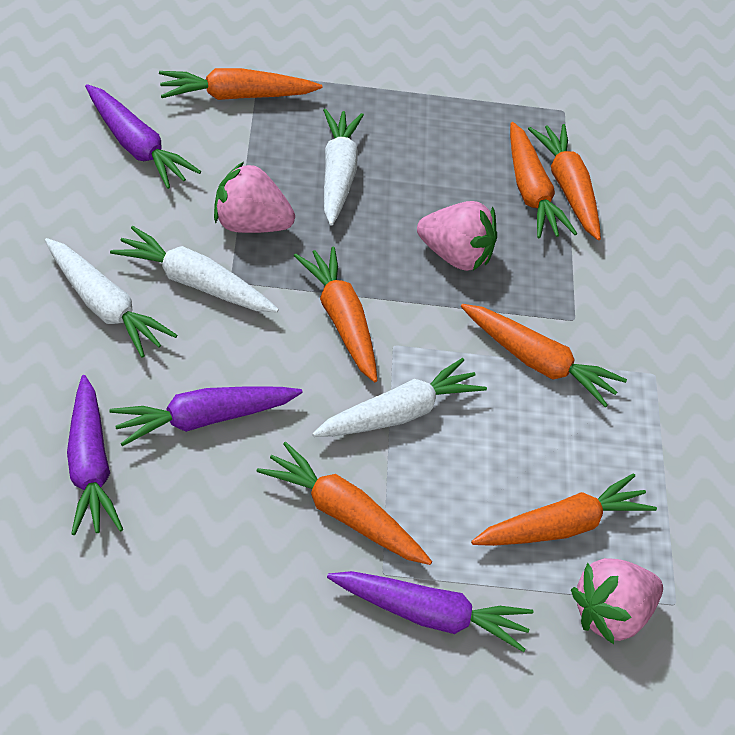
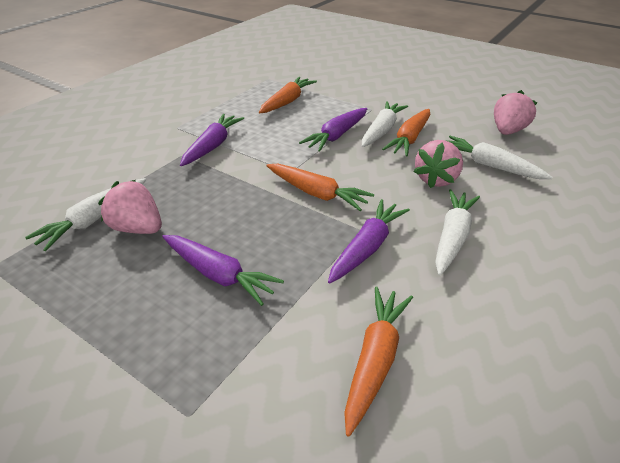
orange carrot: 7 -> 4

